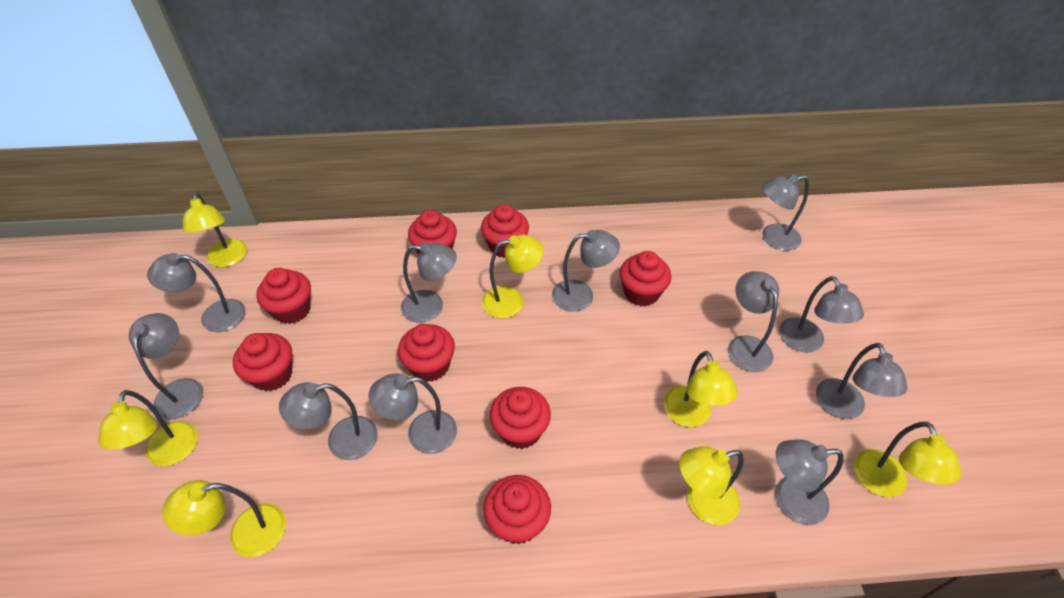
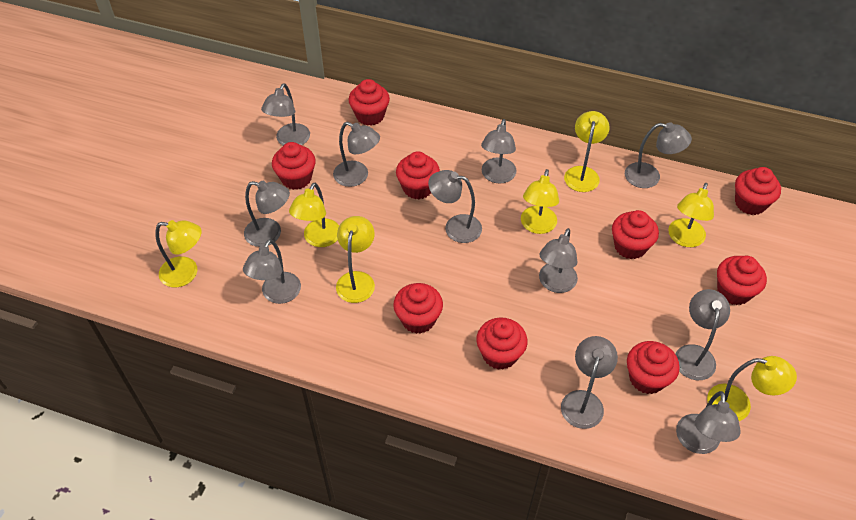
red cupcake: 8 -> 9

